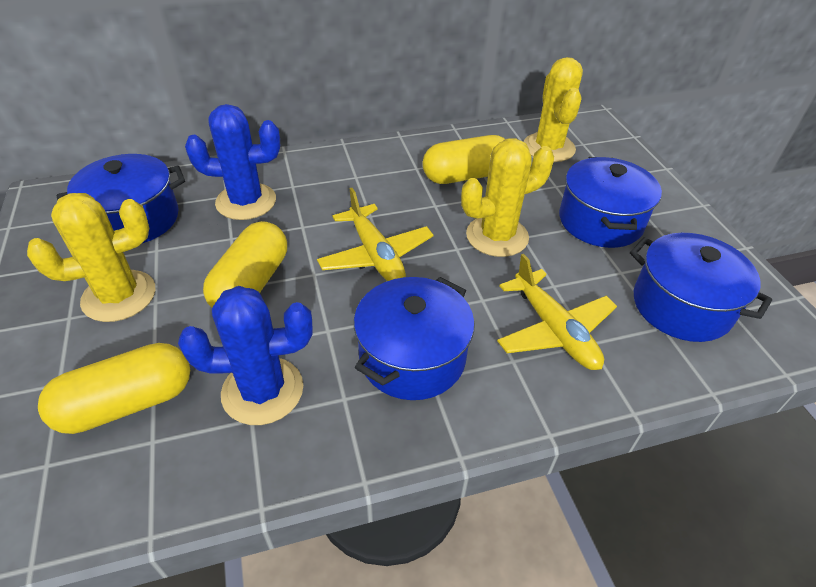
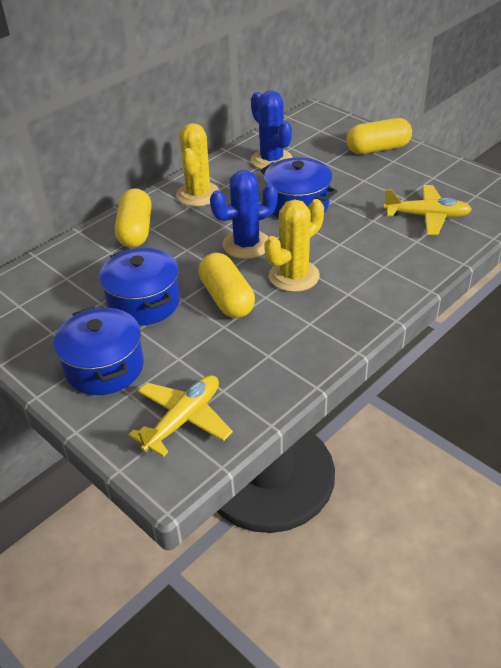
blue pot: 4 -> 3
yellow cactus: 3 -> 2

